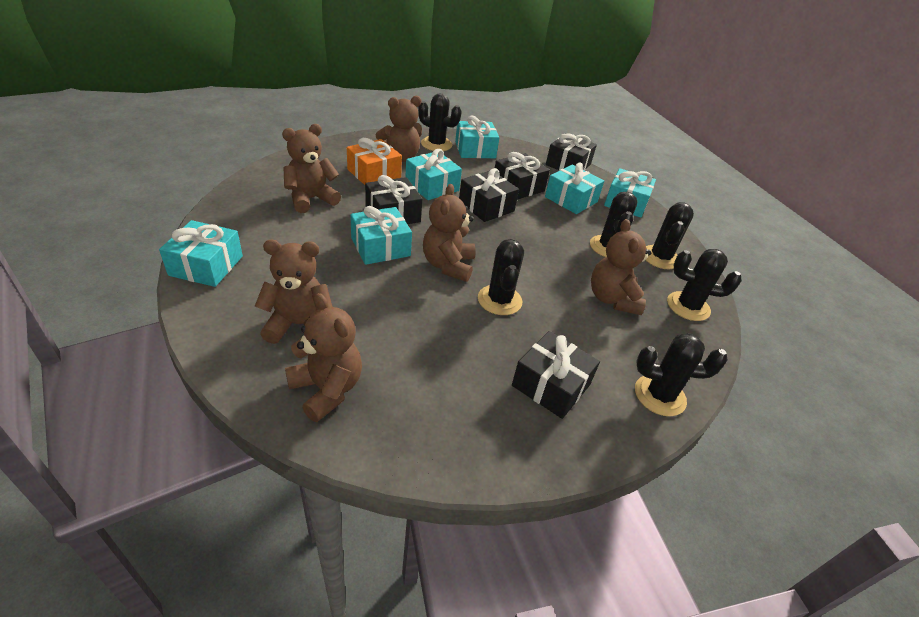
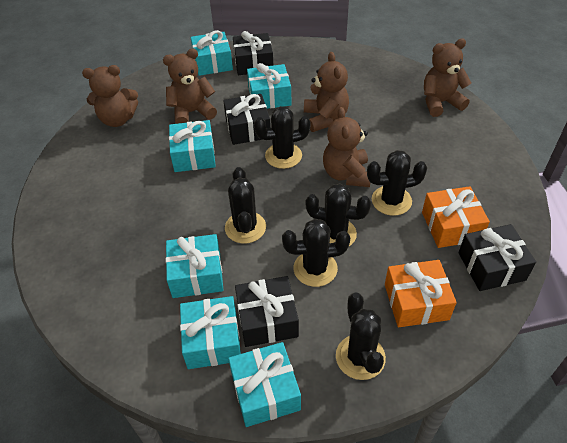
black gift: 5 -> 4
brown teddy bear: 6 -> 5
orange gift: 1 -> 2

